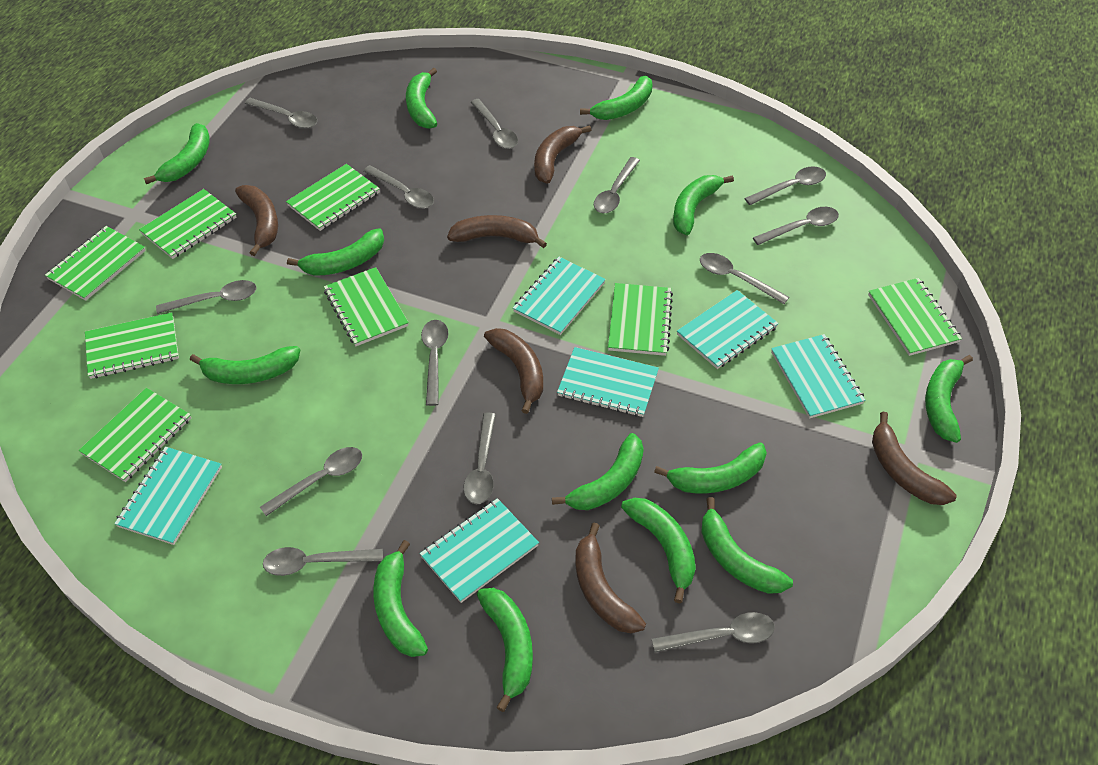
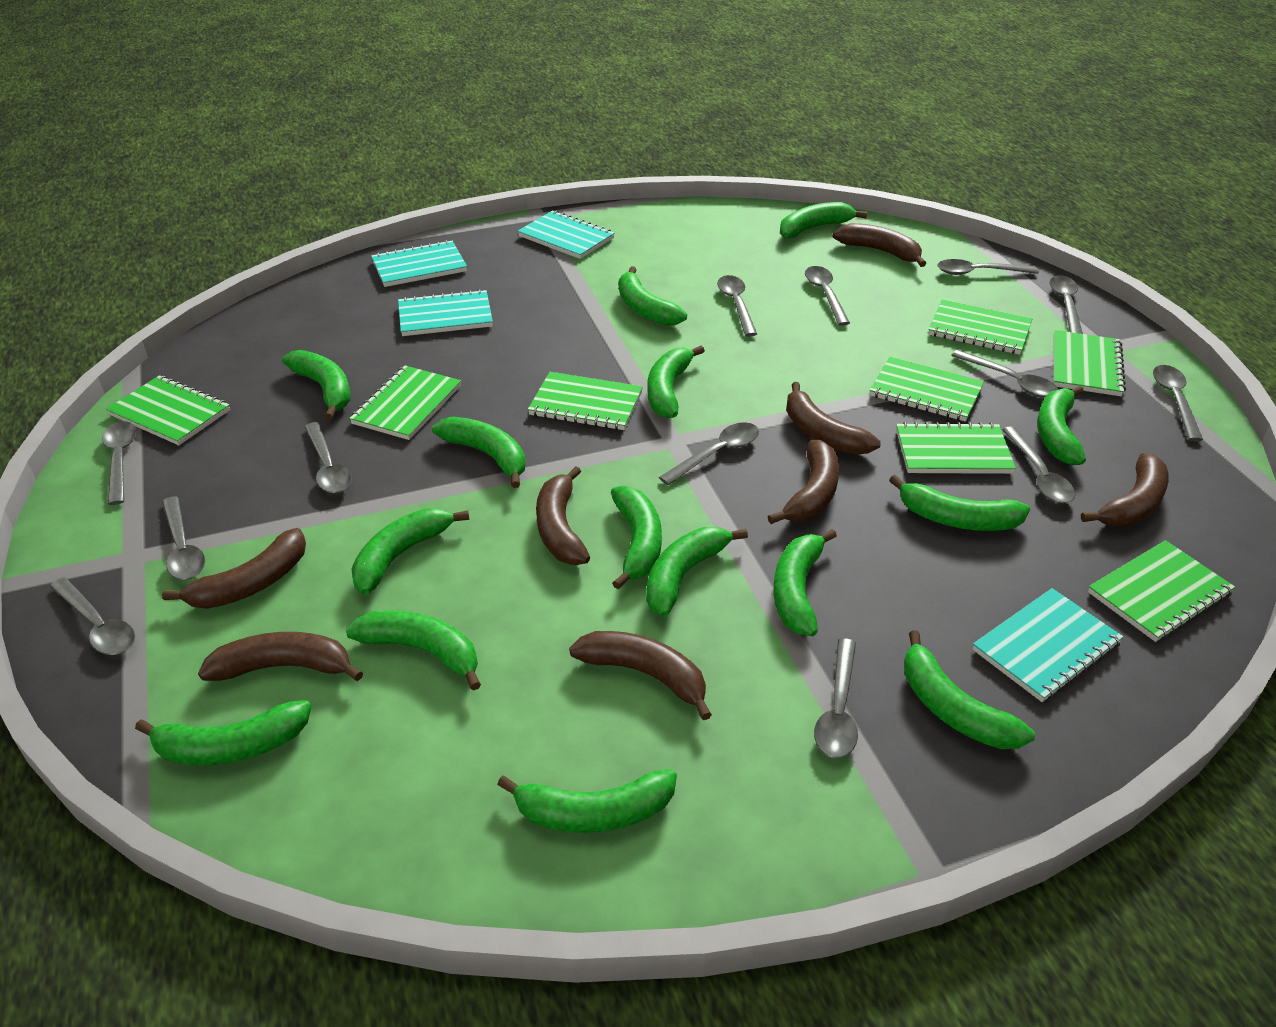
brown banana: 6 -> 8
green banana: 13 -> 15
turquoise notebook: 6 -> 4

